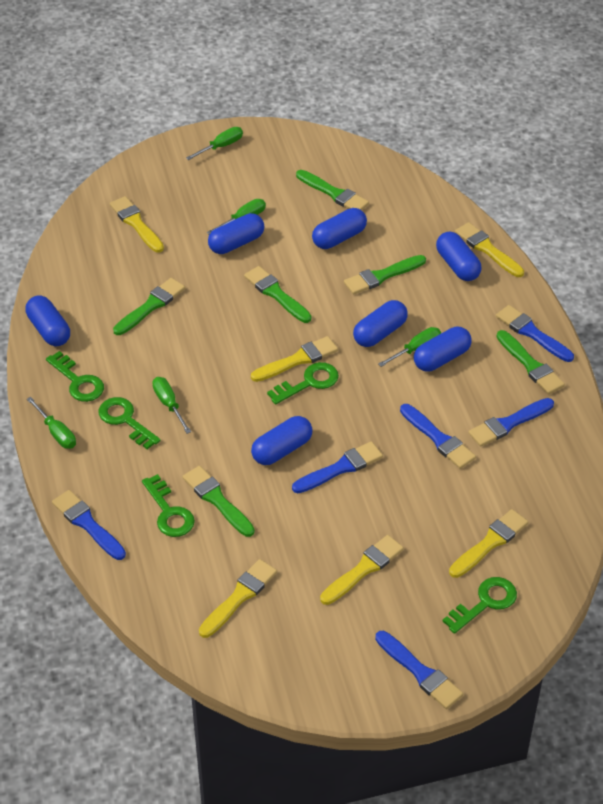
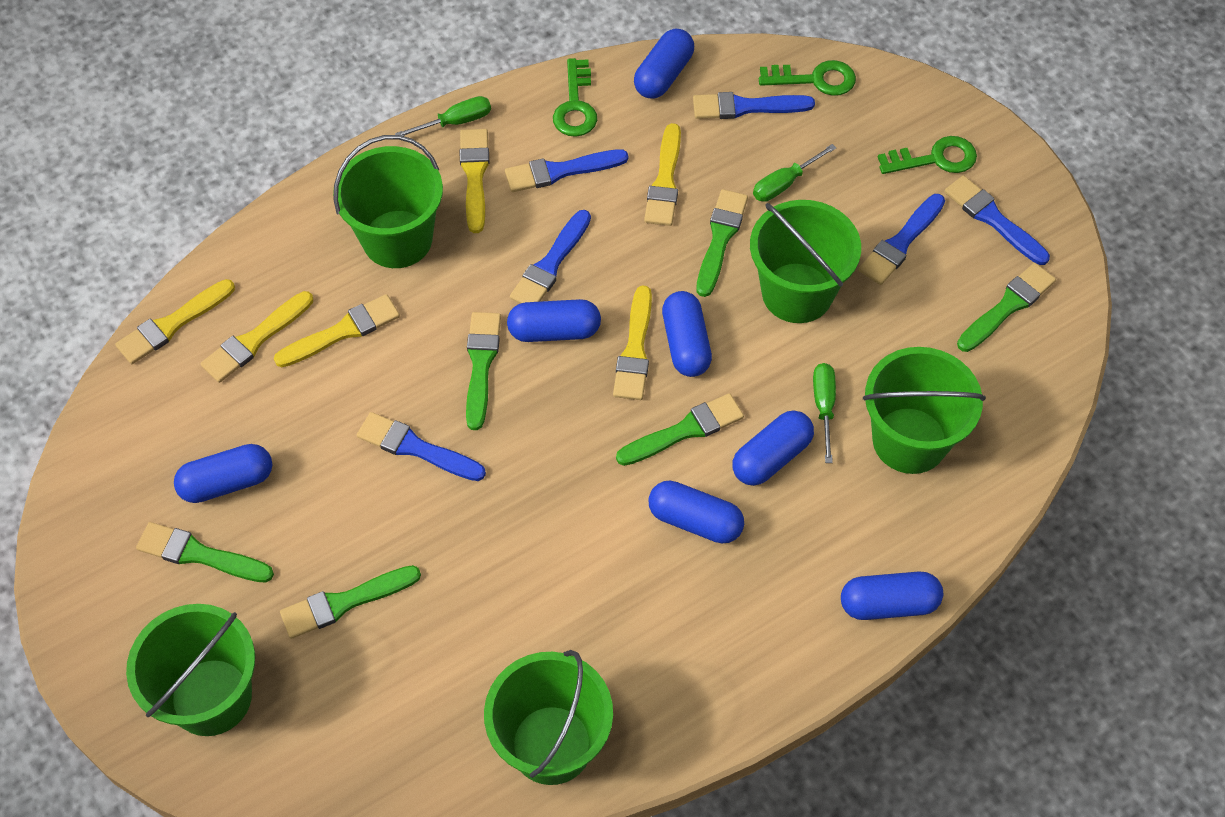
green bucket: 0 -> 5
green key: 5 -> 3
green screwdriver: 5 -> 3

